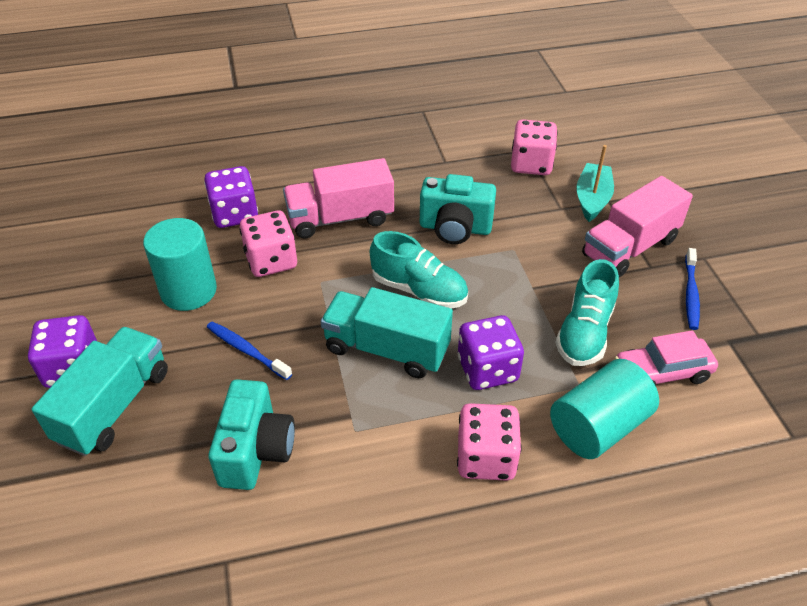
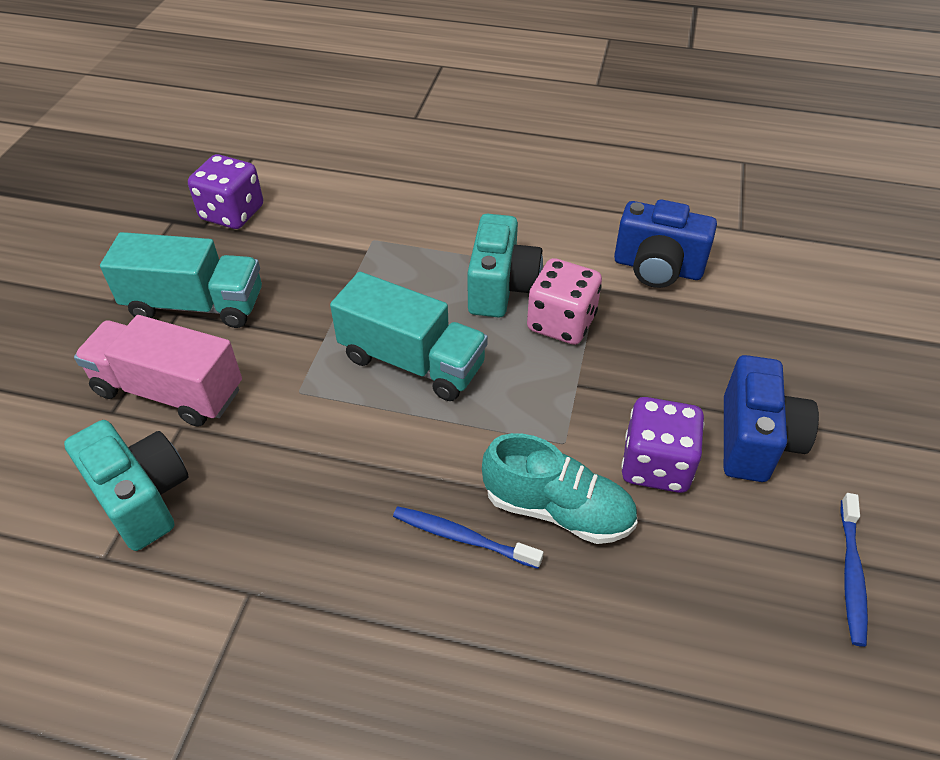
blue camera: 0 -> 2
pink car: 1 -> 0
pink dice: 3 -> 1
pink truck: 2 -> 1
purple dice: 3 -> 2
turquoise boat: 1 -> 0
turquoise cylinder: 2 -> 0
turquoise shoe: 2 -> 1

